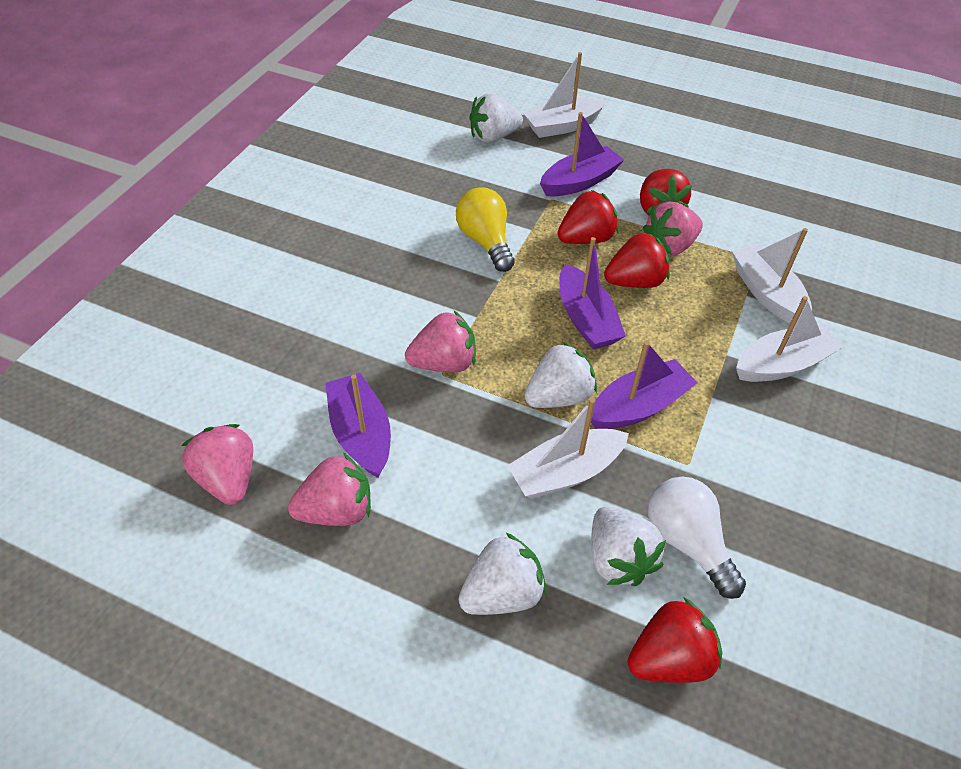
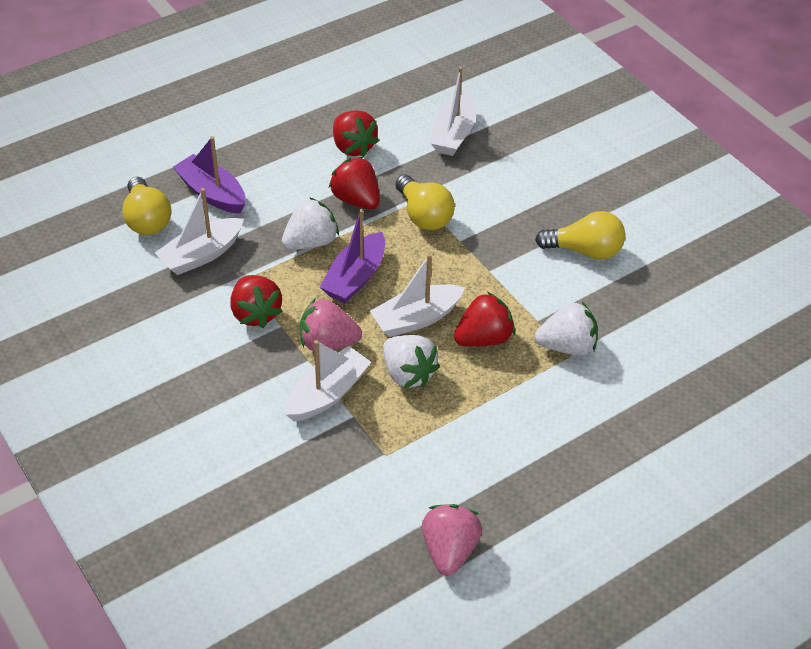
pink strawberry: 4 -> 2
purple boat: 4 -> 2
white light bulb: 1 -> 0
white strawberry: 4 -> 3
yellow light bulb: 1 -> 3

